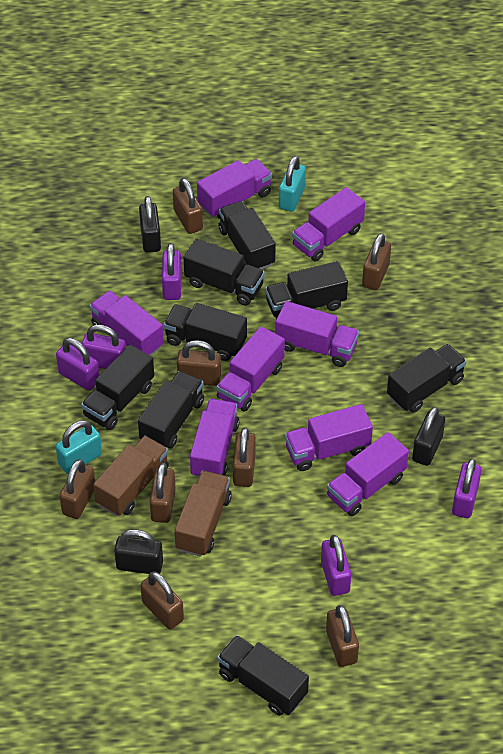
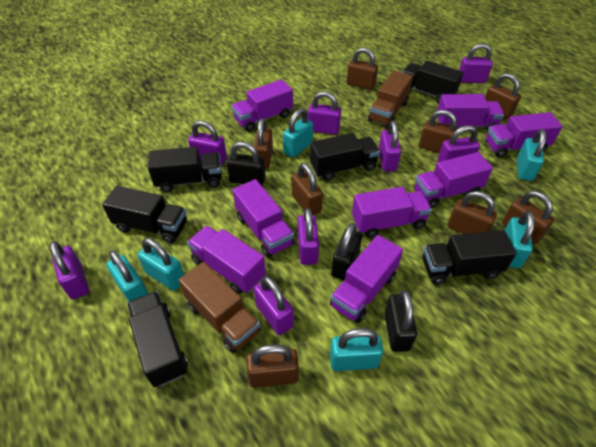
black truck: 8 -> 6
purple padlock: 5 -> 8
turquoise padlock: 2 -> 6

